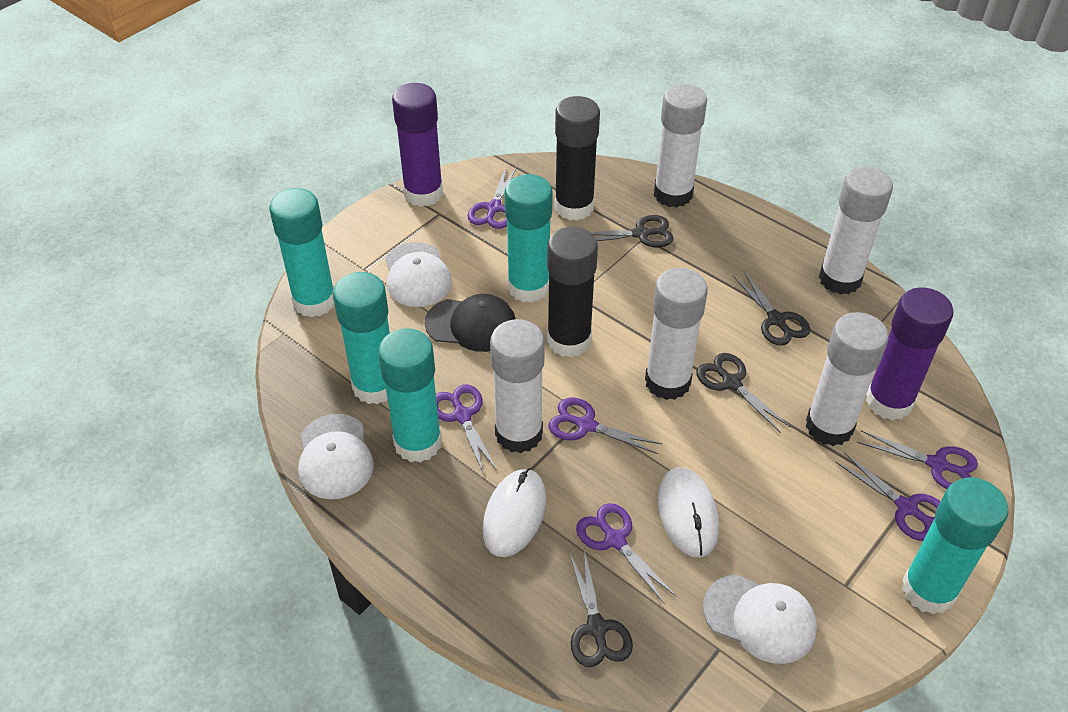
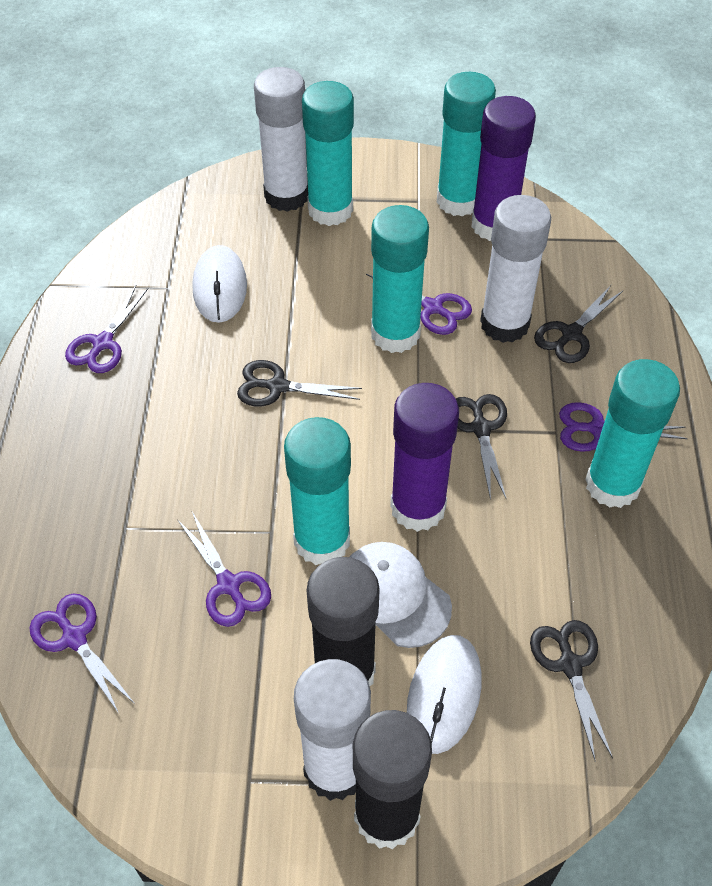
black cap: 1 -> 0
purple scissors: 6 -> 5
white cap: 3 -> 1
white glue stick: 5 -> 3

